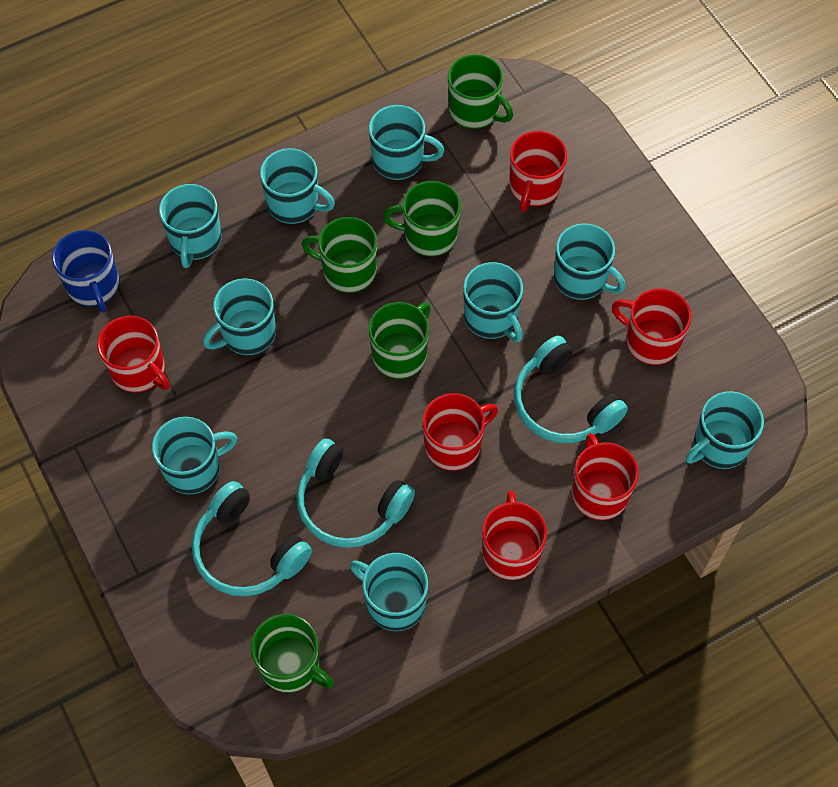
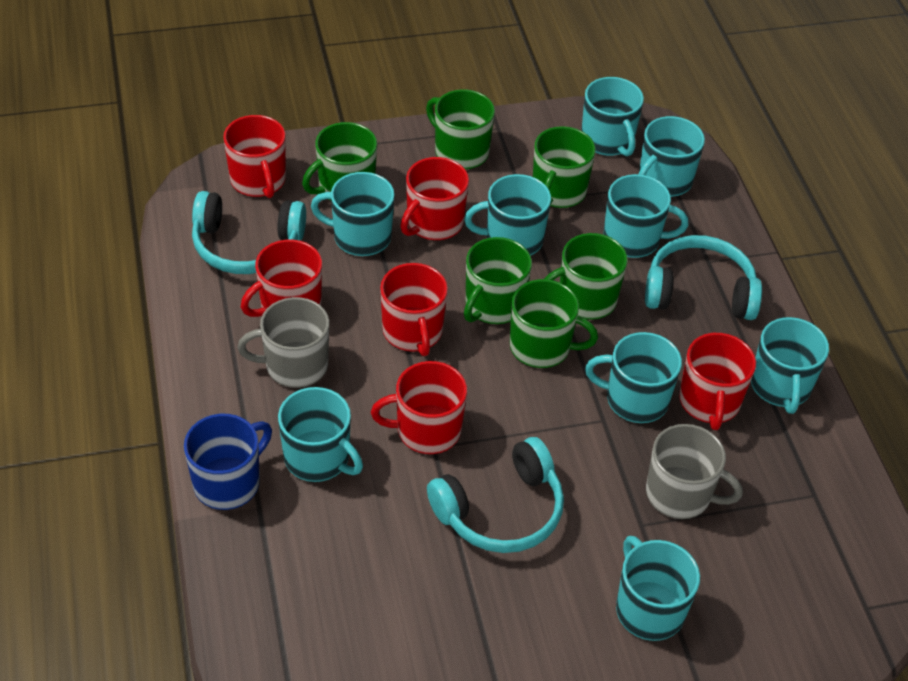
green mug: 5 -> 6
grey mug: 0 -> 2

